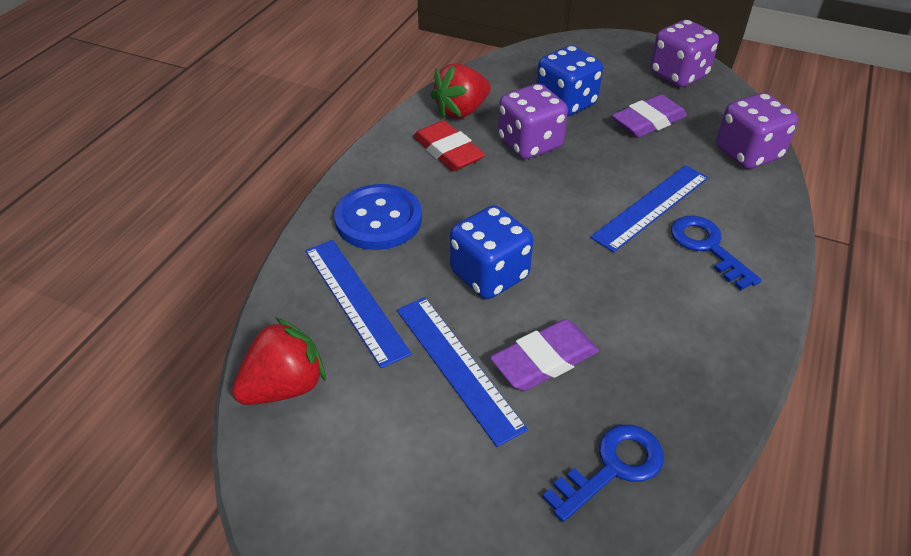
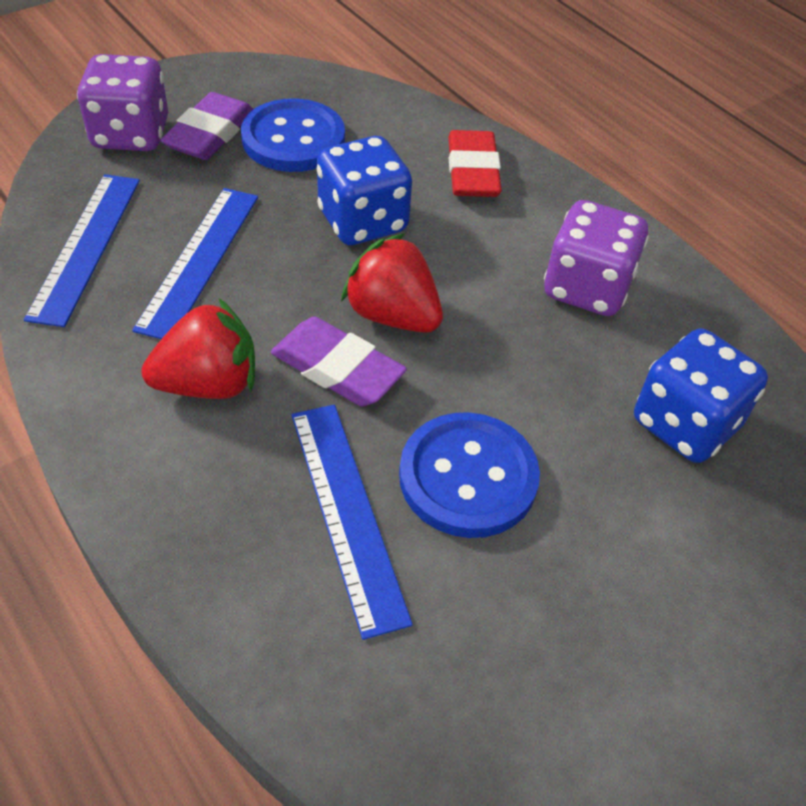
blue button: 1 -> 2
blue key: 2 -> 0
purple dice: 3 -> 2

